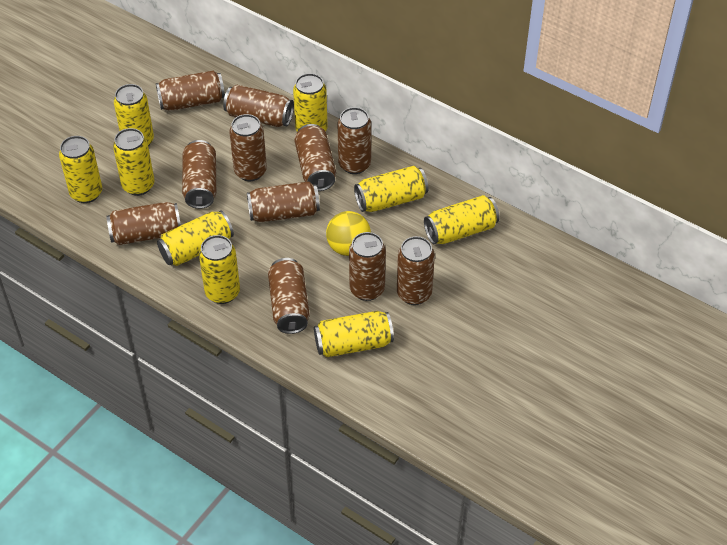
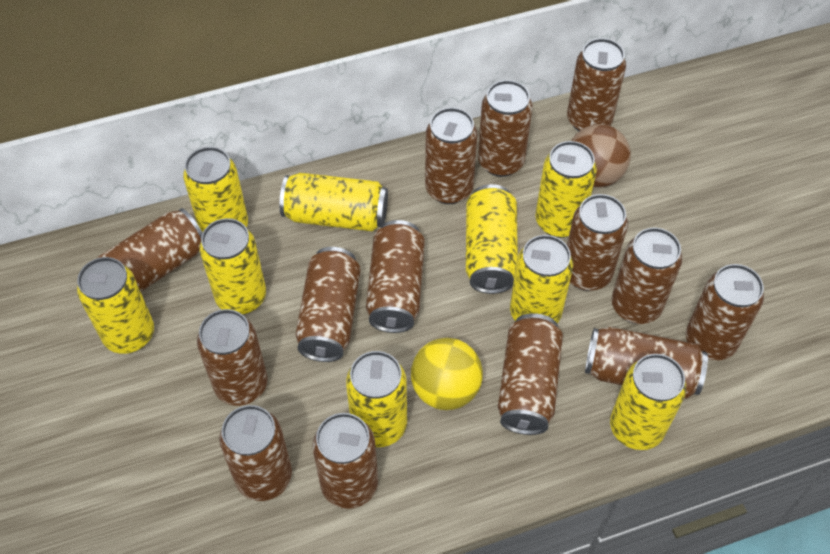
brown ball: 0 -> 1
brown can: 11 -> 14

